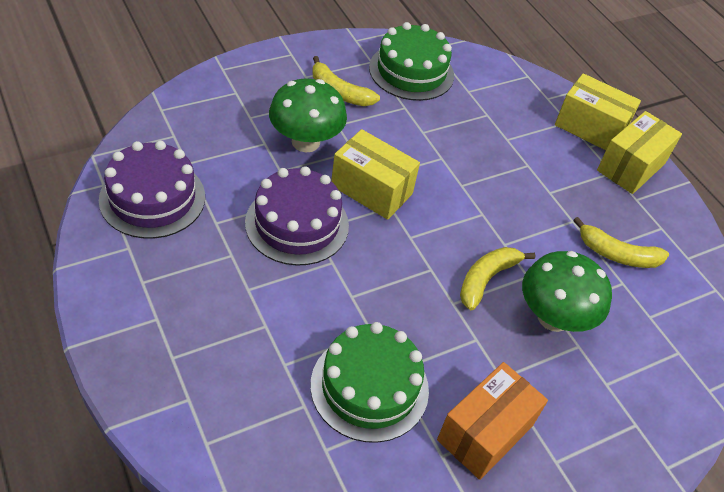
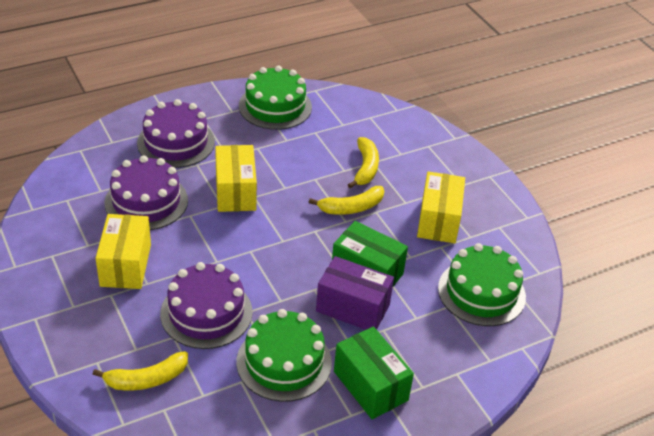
green box: 0 -> 2
green cake: 2 -> 3
green mushroom: 2 -> 0
orange box: 1 -> 0
purple box: 0 -> 1
purple cake: 2 -> 3

